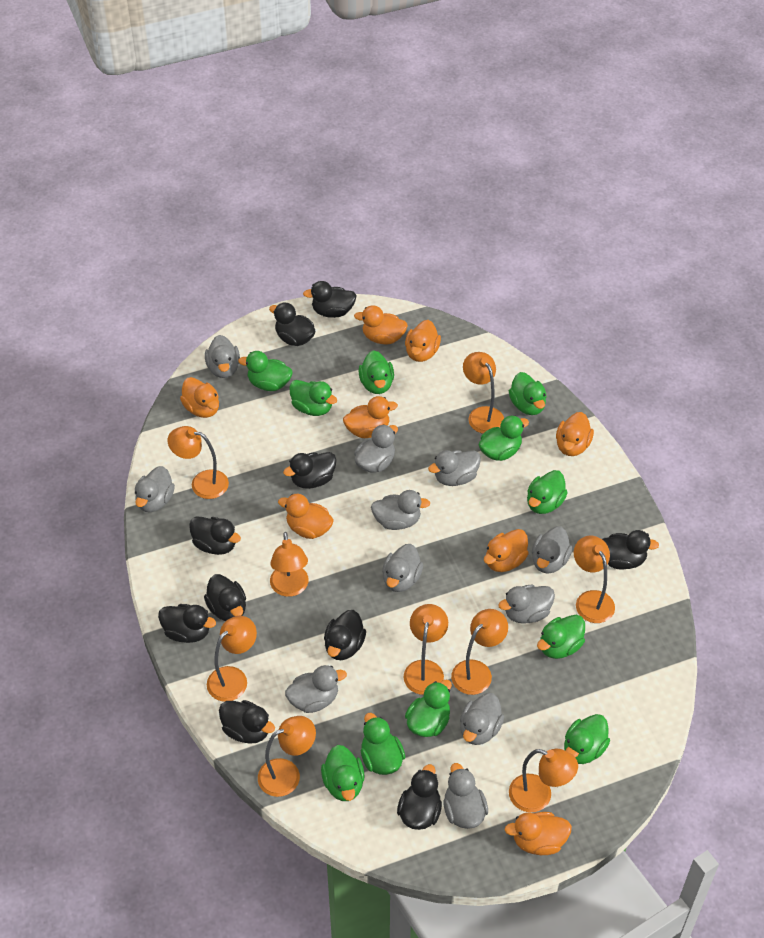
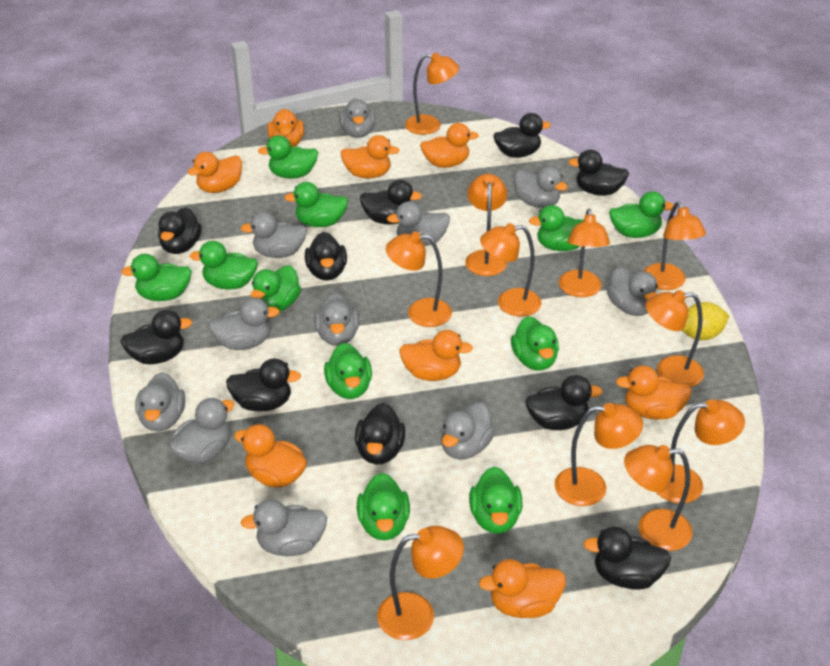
orange lamp: 9 -> 11
yellow lemon: 0 -> 1

